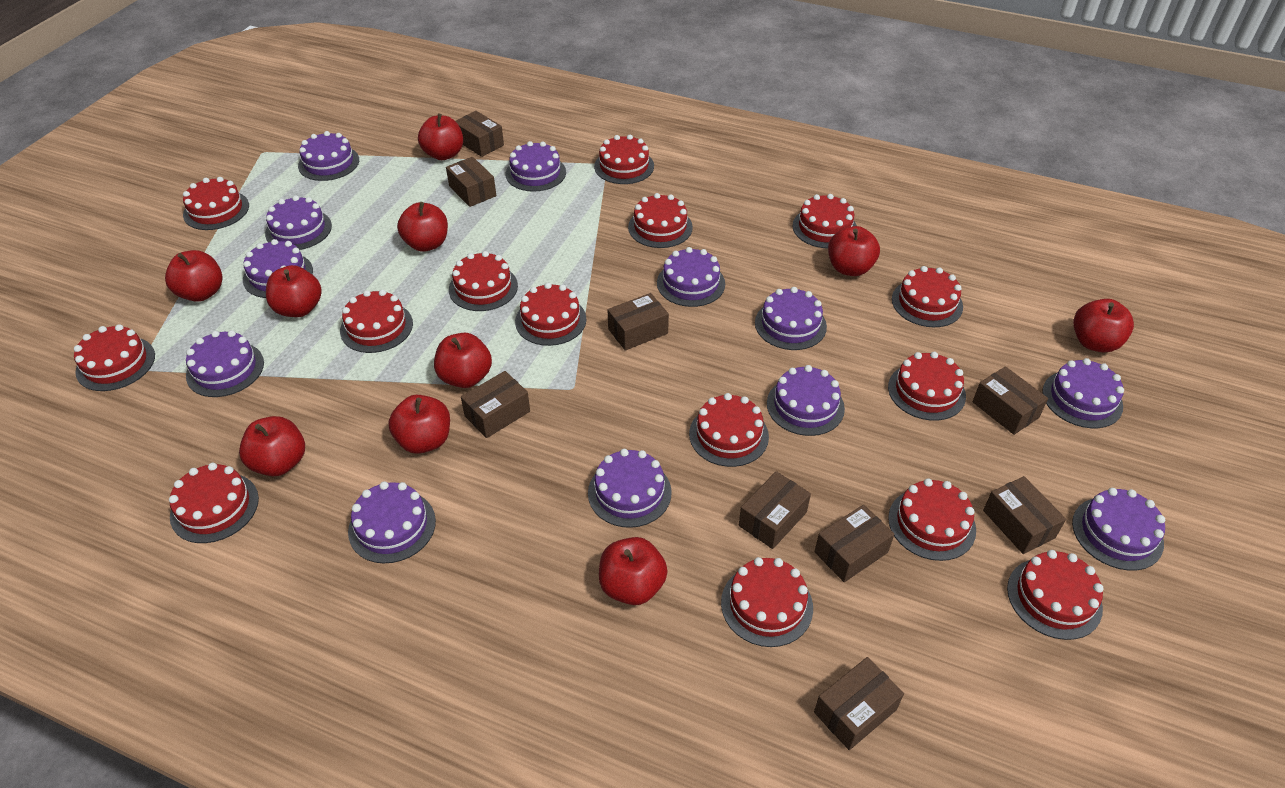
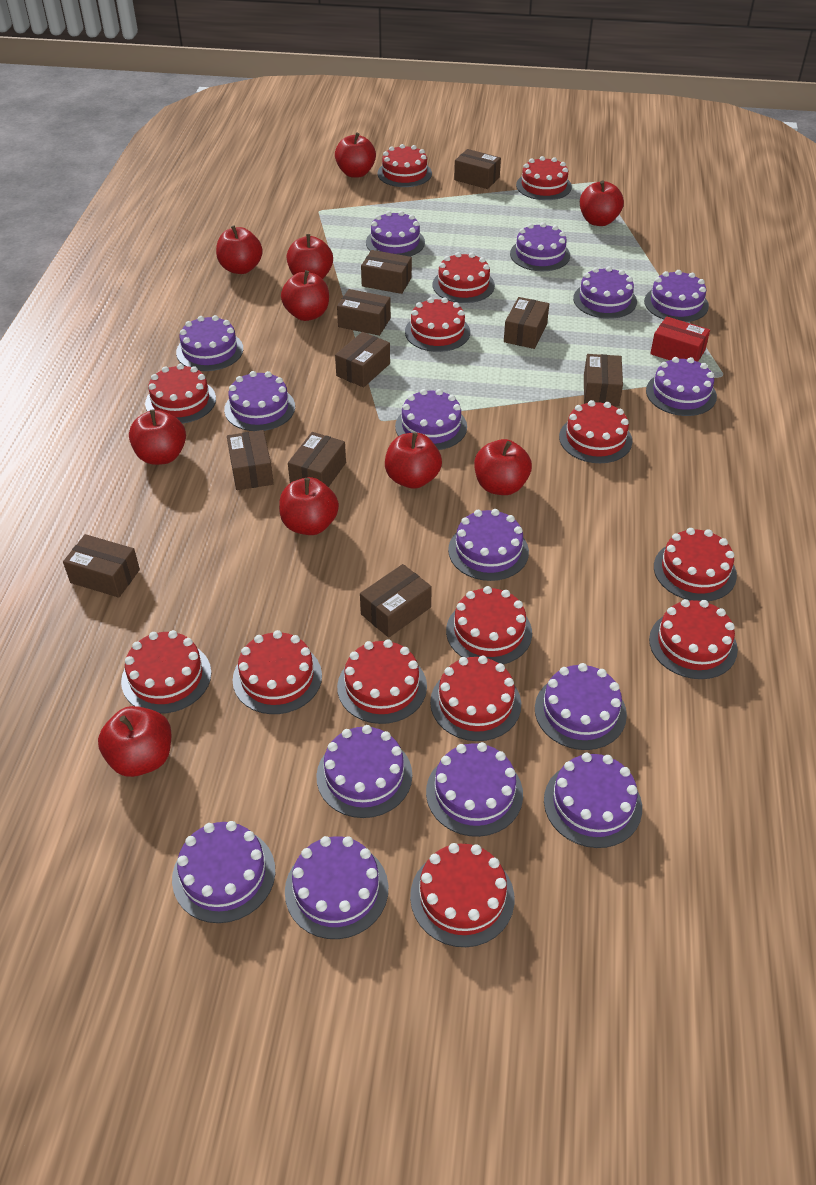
brown box: 9 -> 10
purple cake: 12 -> 15
red box: 0 -> 1
red cake: 15 -> 14

